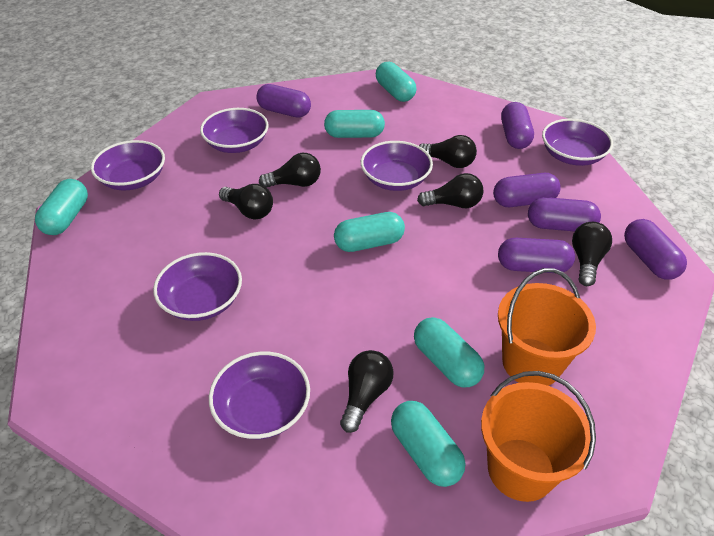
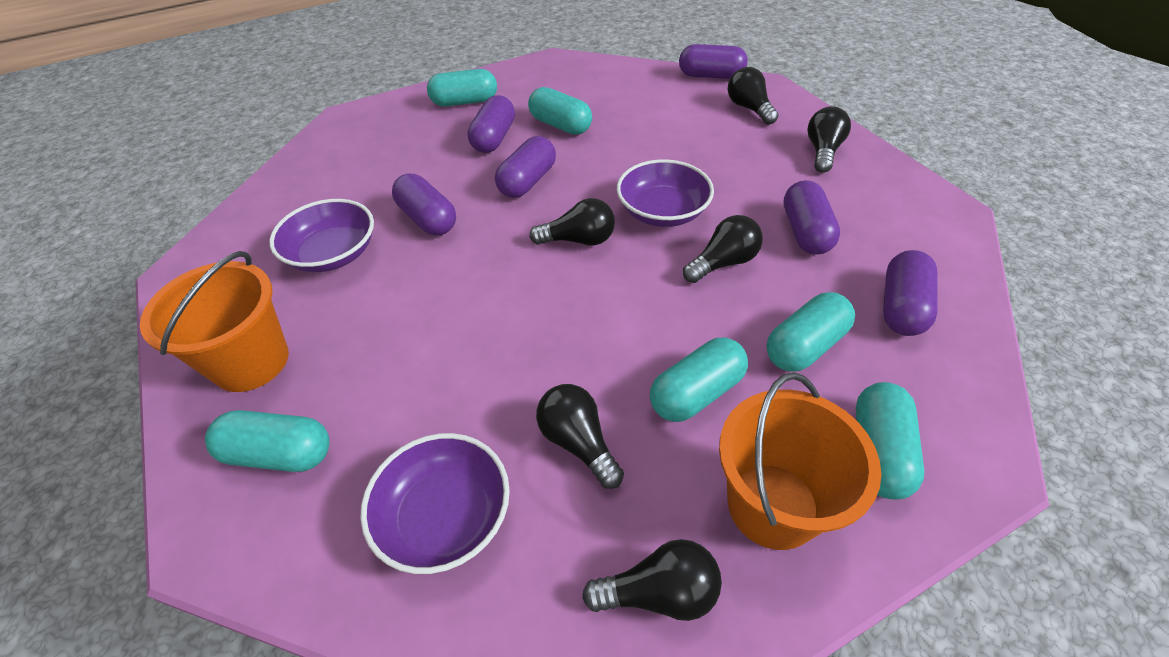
purple bowl: 6 -> 3

